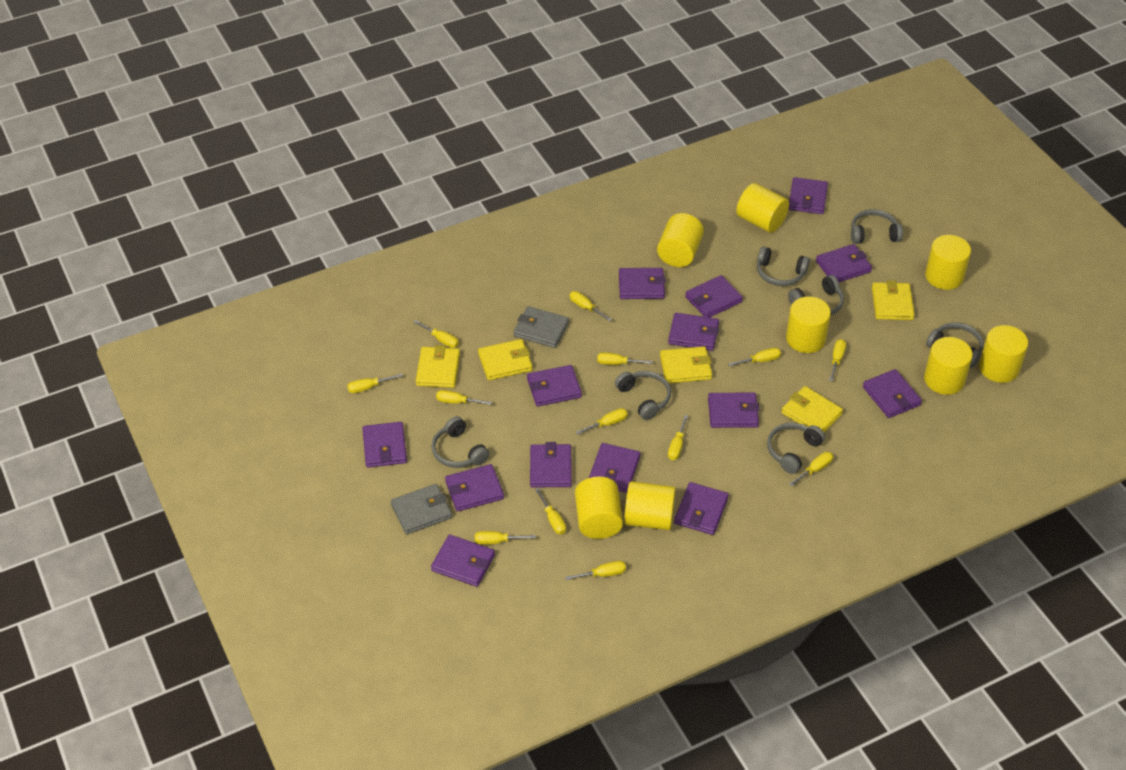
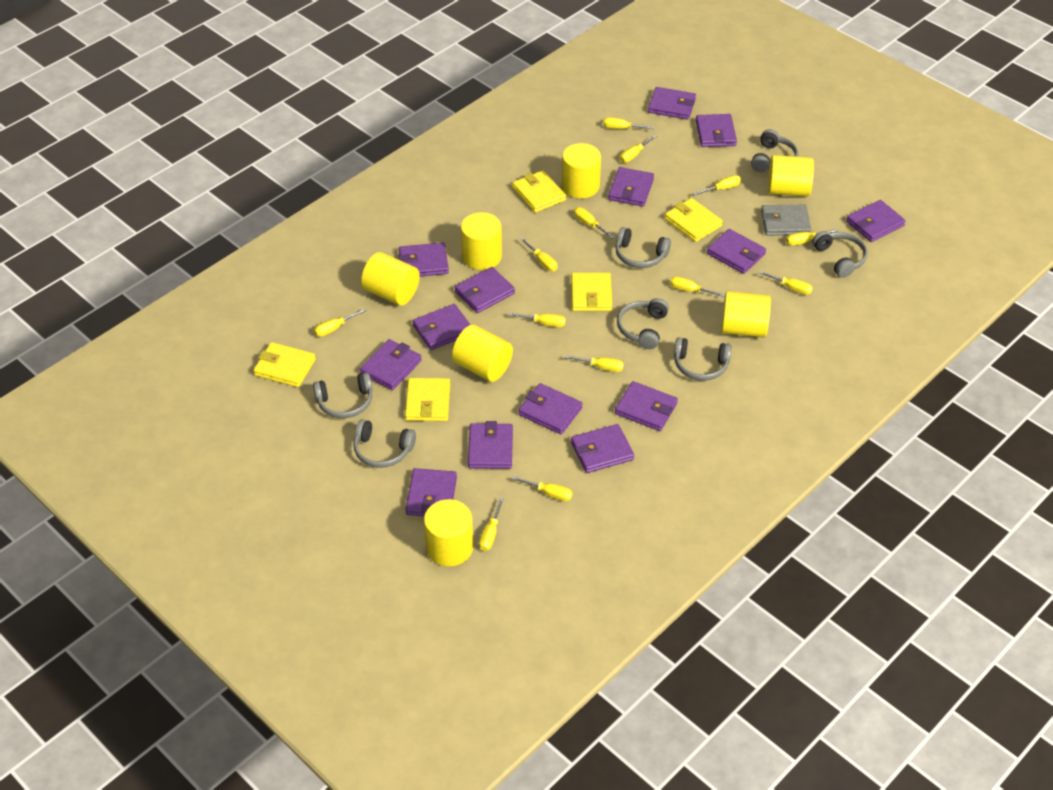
grey wallet: 2 -> 1
yellow cylinder: 8 -> 7

